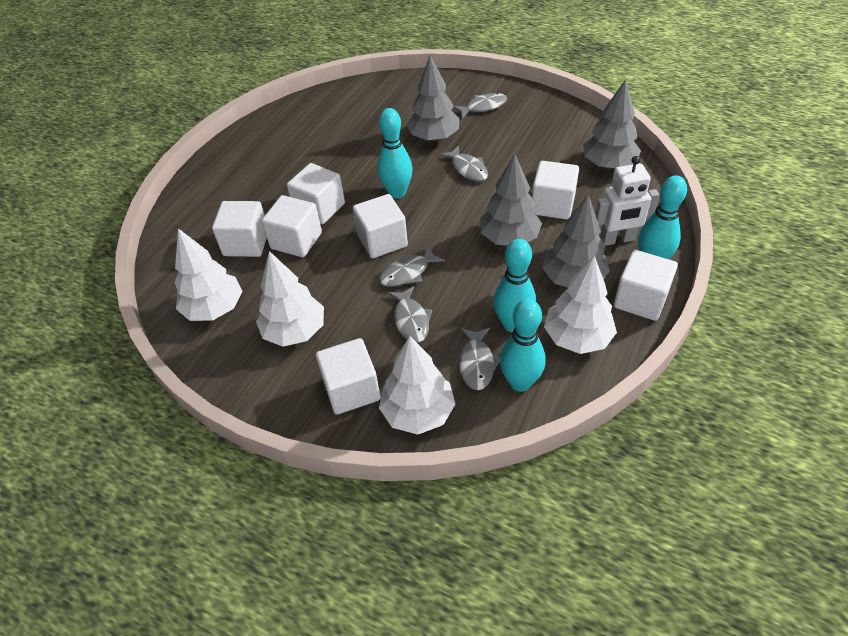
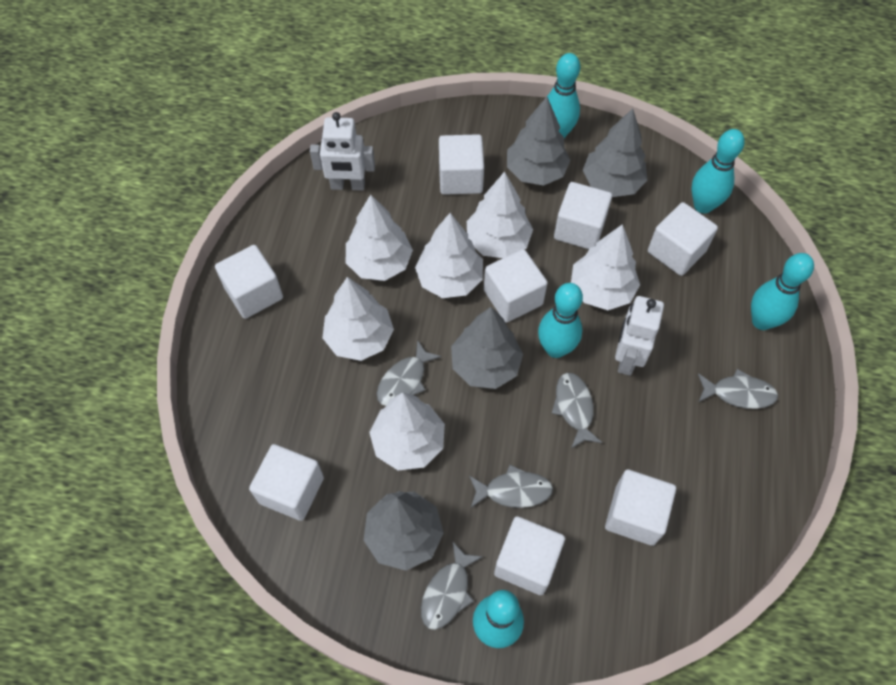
turquoise bowling pin: 4 -> 5
white cube: 7 -> 8
white robot: 1 -> 2
white tree: 4 -> 6

